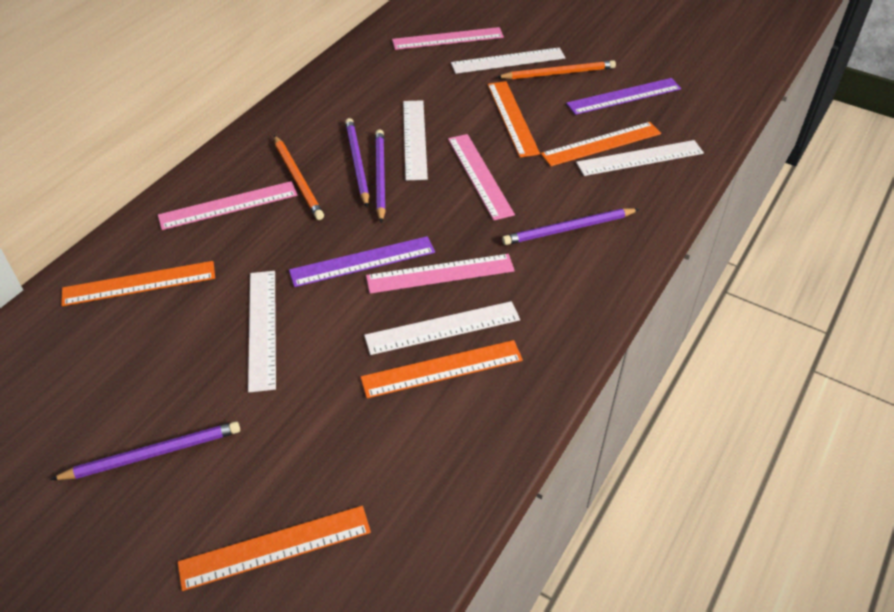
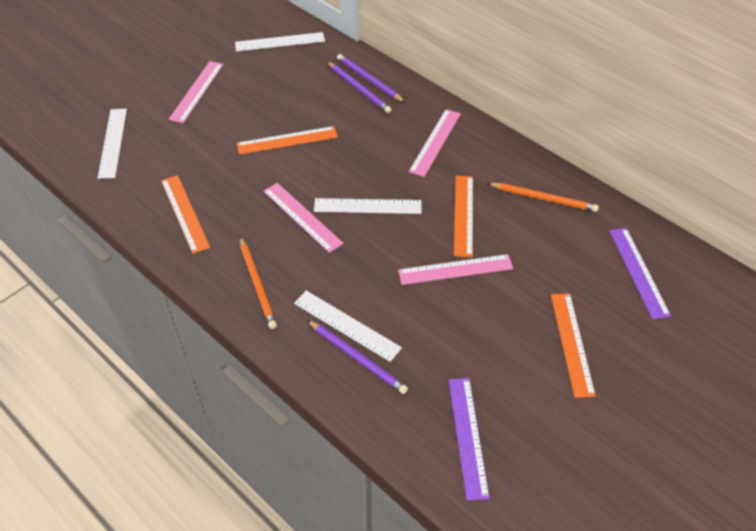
orange ruler: 5 -> 4
purple pencil: 4 -> 3
white ruler: 5 -> 4

